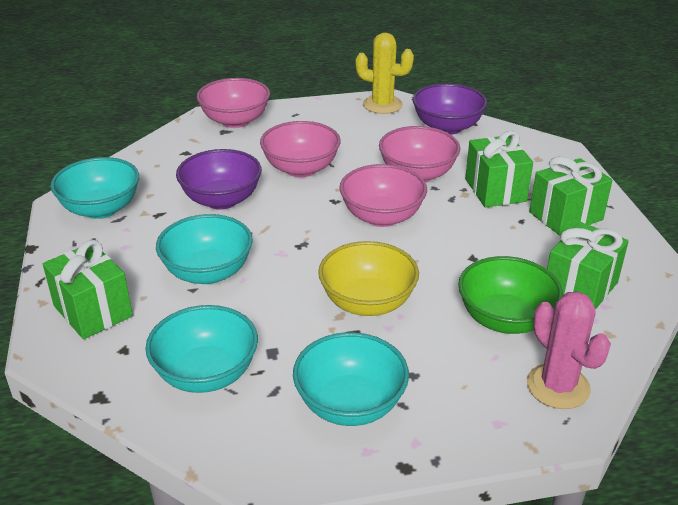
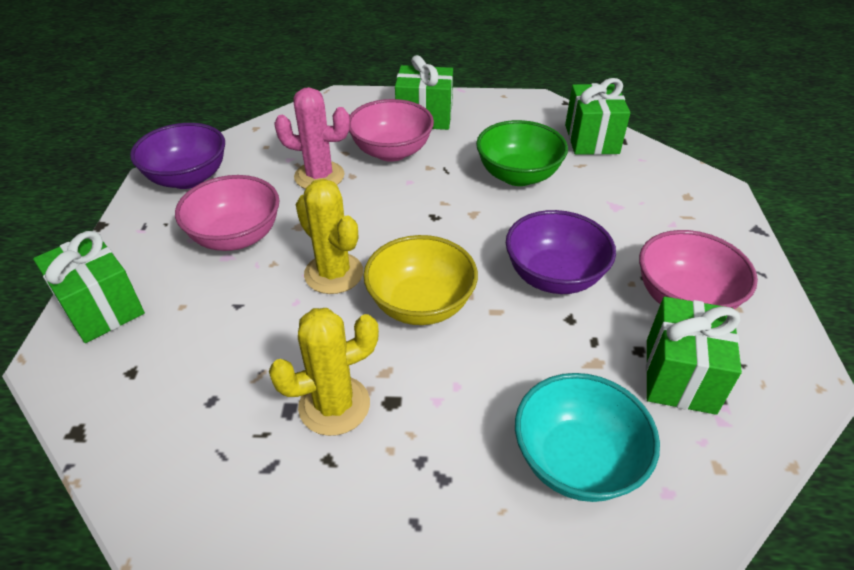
pink bowl: 4 -> 3
turquoise bowl: 4 -> 1
yellow cactus: 1 -> 2

